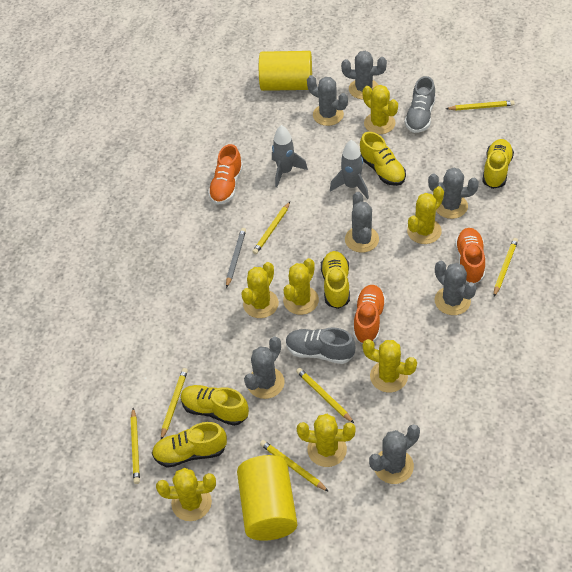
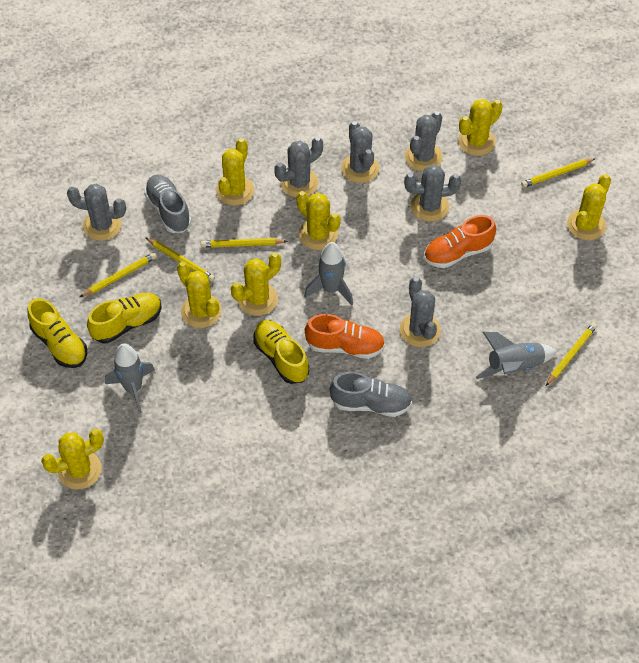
grey cactus: 7 -> 6
grey pencil: 1 -> 0
grey rocket: 2 -> 3
orange shoe: 3 -> 2
yellow cylinder: 2 -> 0
yellow pencil: 7 -> 5
yellow shoe: 5 -> 3

